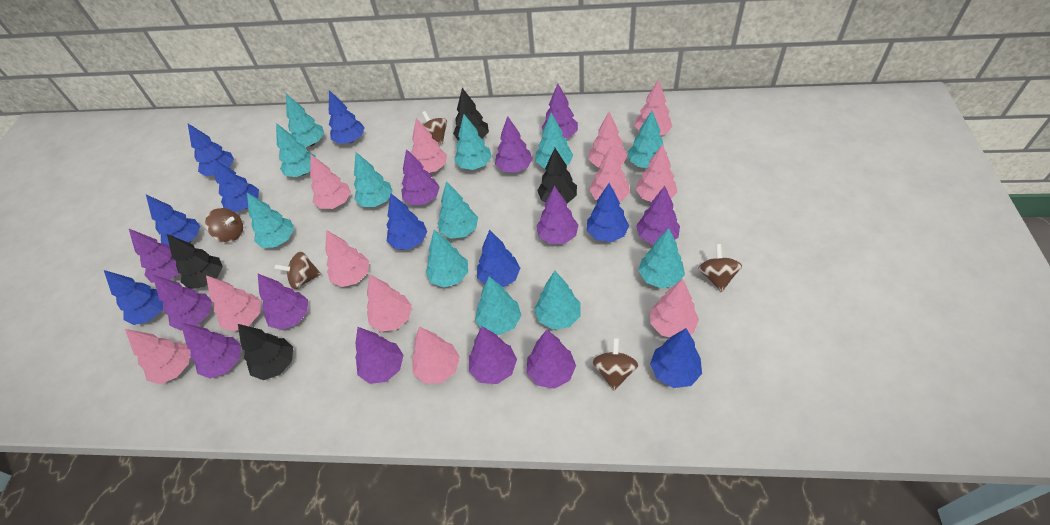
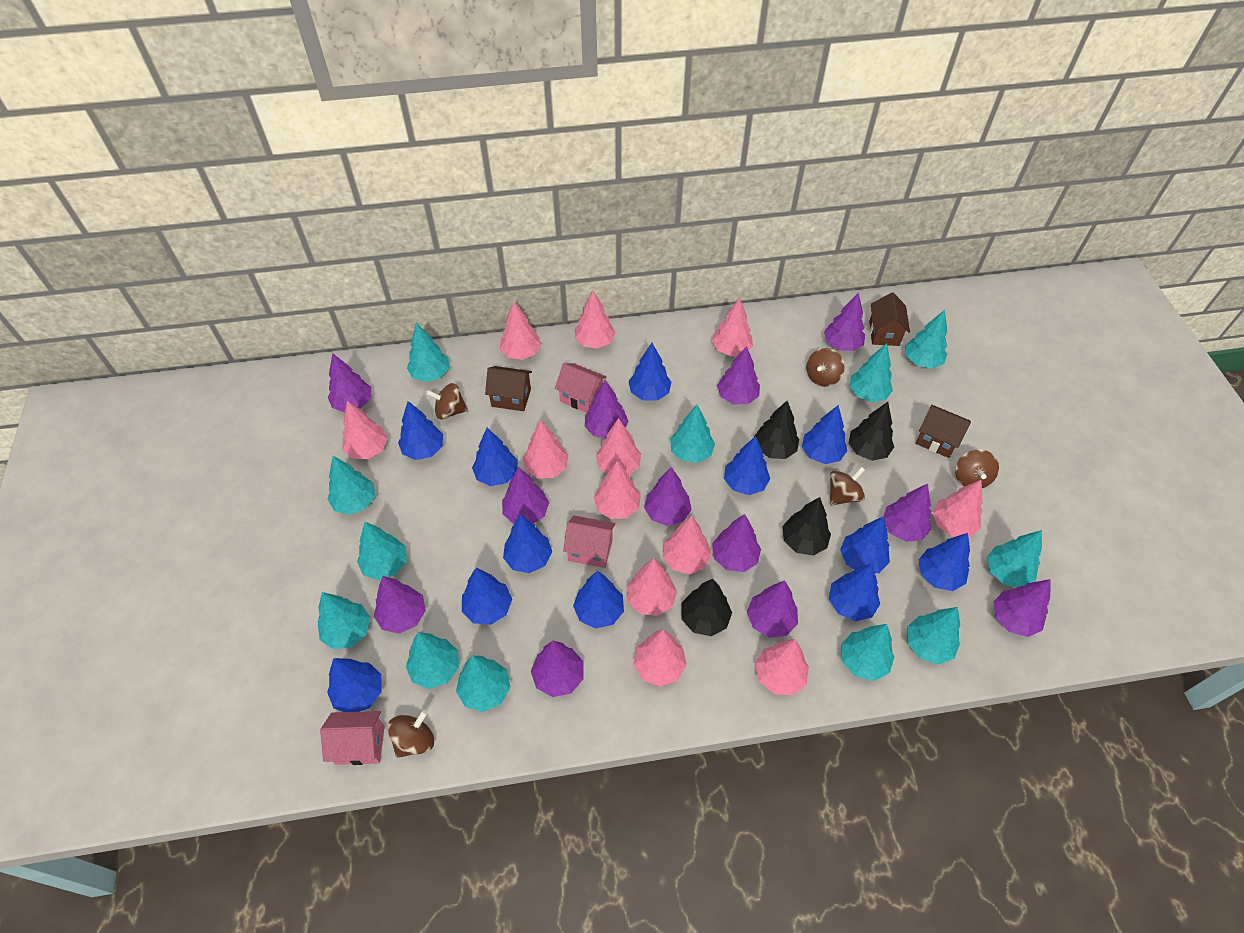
blue tree: 9 -> 12
brown house: 0 -> 3
pink house: 0 -> 3

